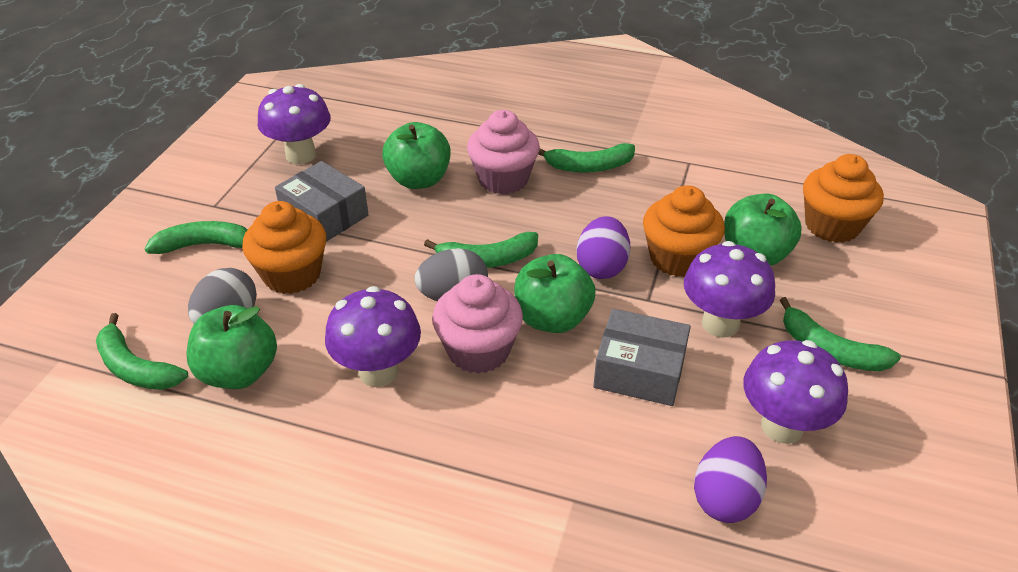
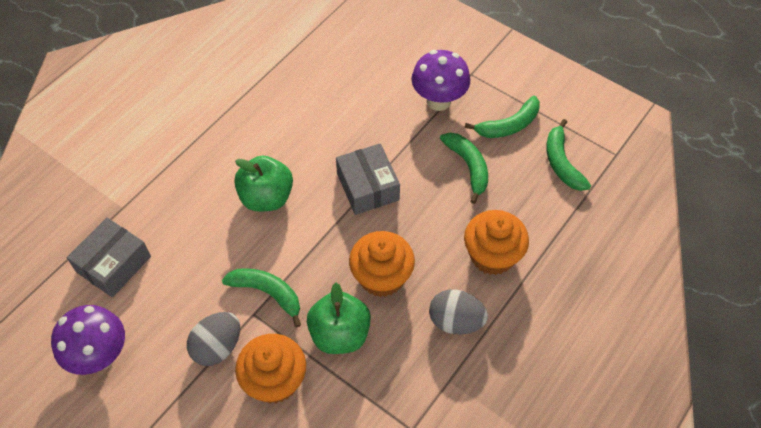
green apple: 4 -> 2
green banana: 5 -> 4
pink cupcake: 2 -> 0
purple egg: 2 -> 0
purple mushroom: 4 -> 2

